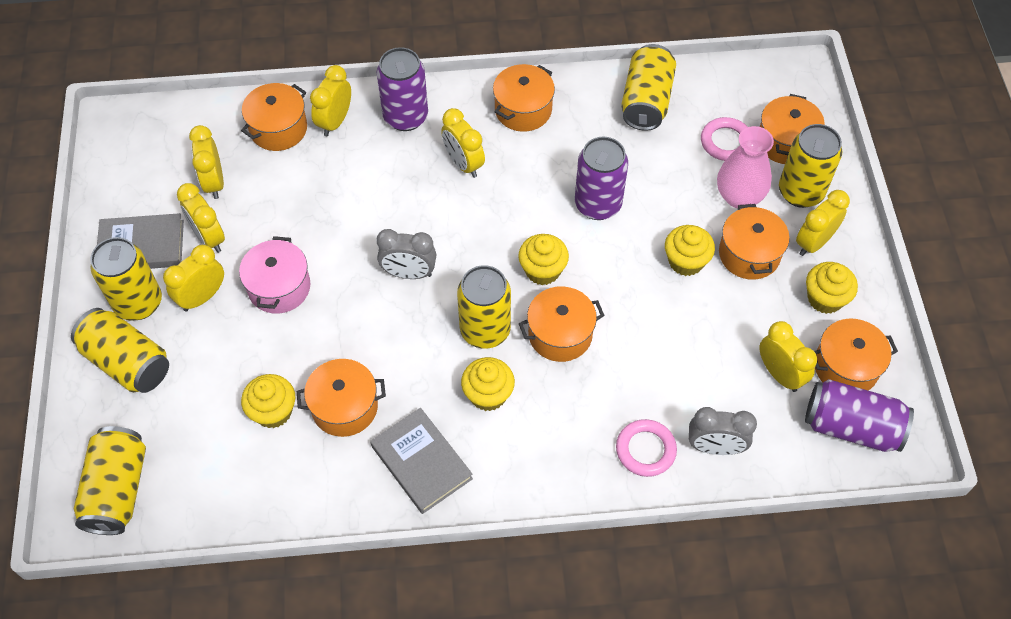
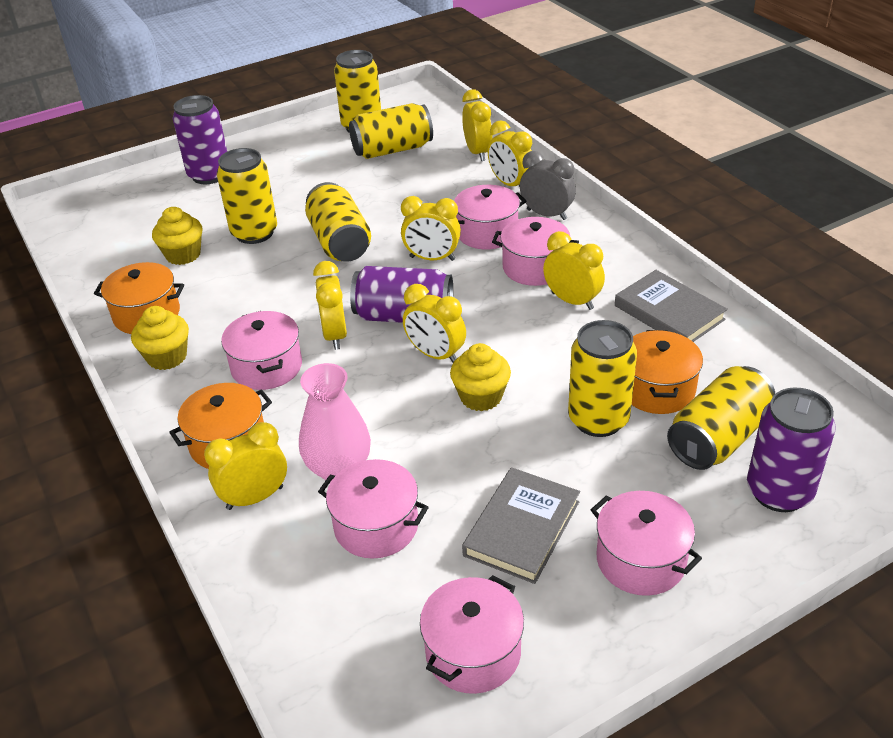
grey clock: 2 -> 1
orange pot: 7 -> 3
pink pot: 1 -> 6
pink ring: 2 -> 0
yellow cupcake: 5 -> 3

